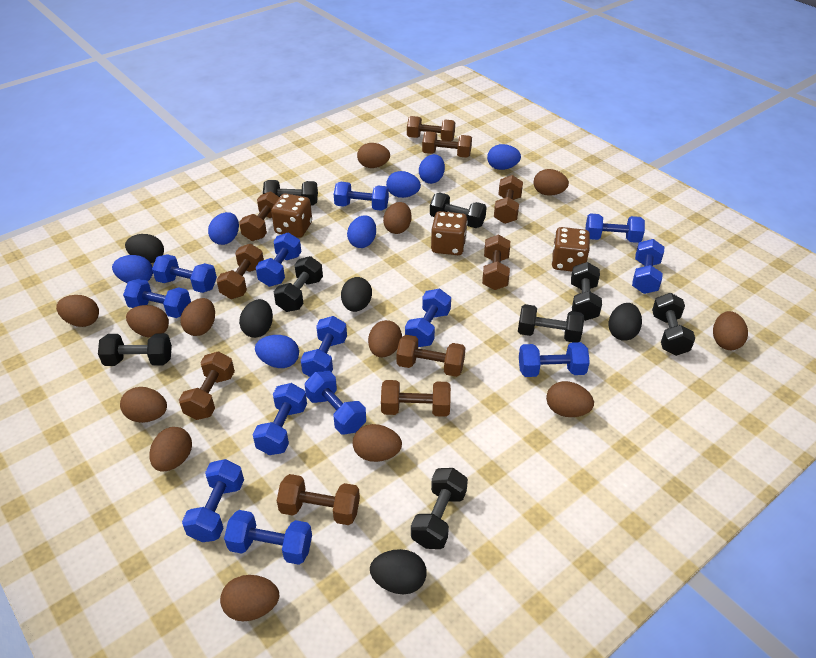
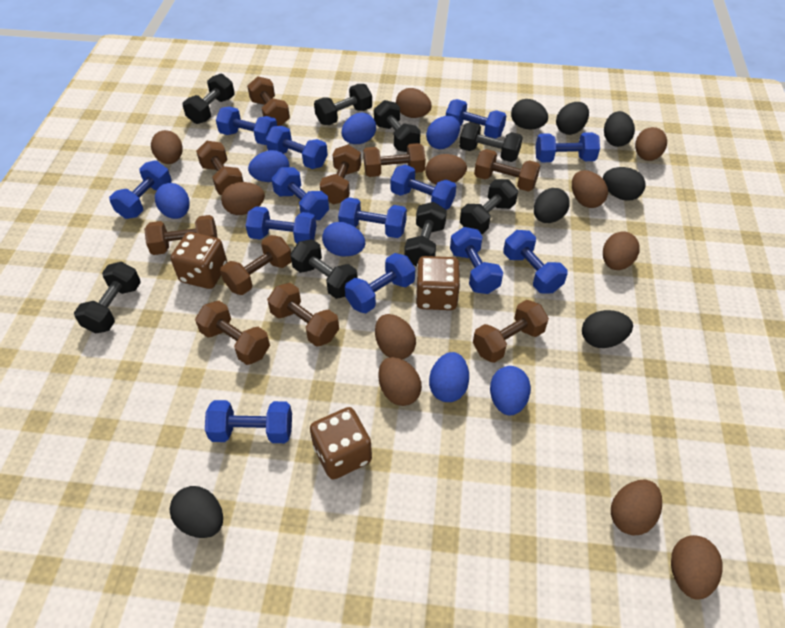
black egg: 5 -> 7
brown egg: 13 -> 11

